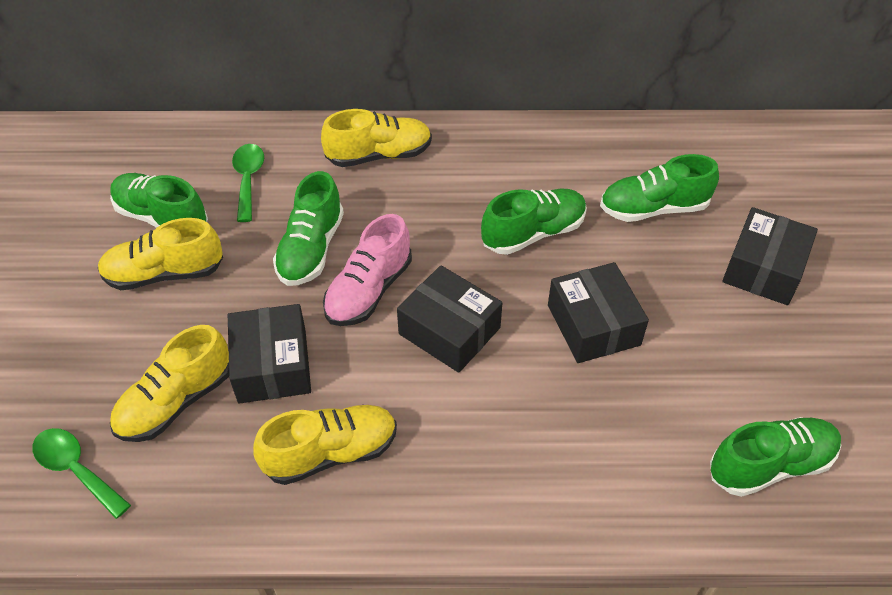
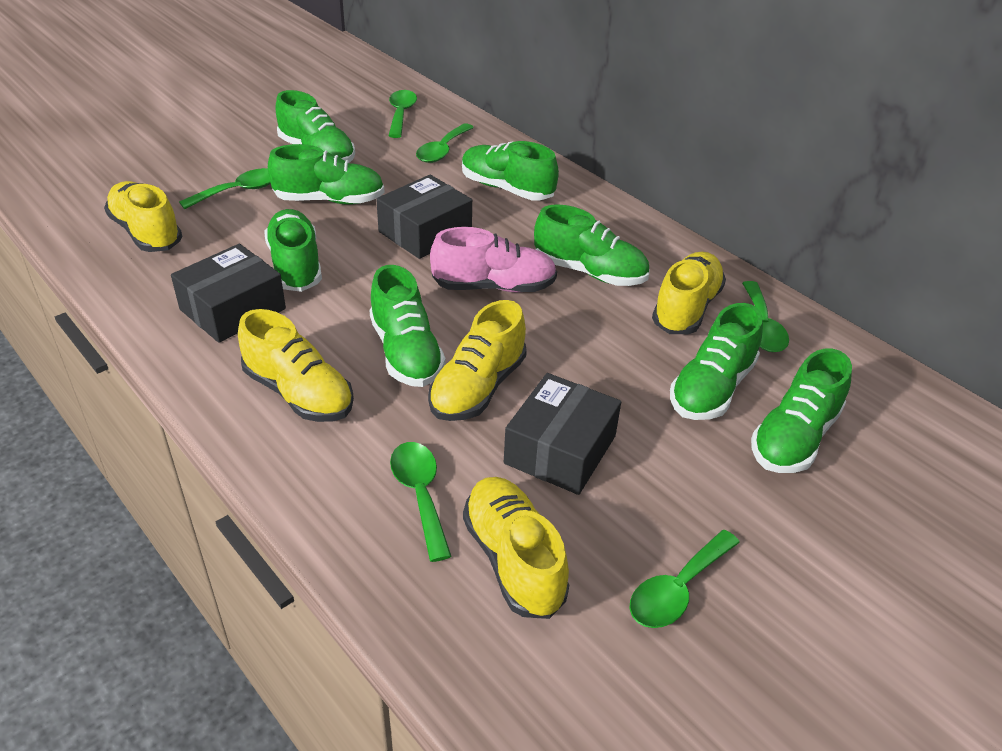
black box: 4 -> 3
green shoe: 5 -> 8
green spoon: 2 -> 6
yellow shoe: 4 -> 5

